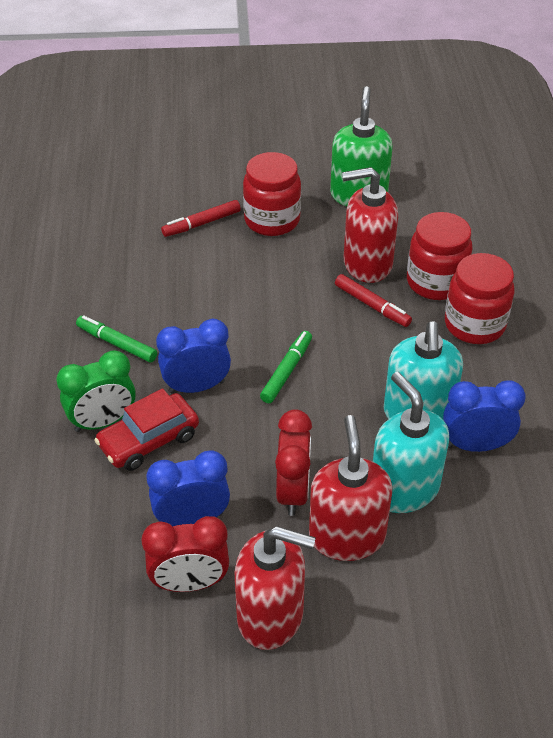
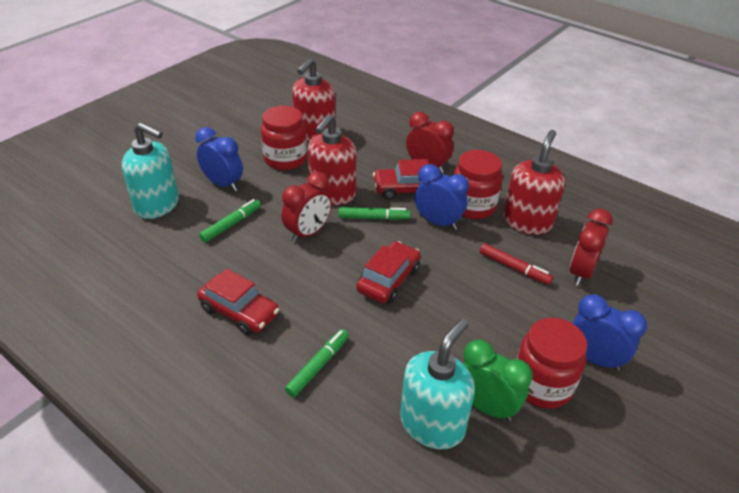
green marker: 2 -> 3
green soap dispenser: 1 -> 0
red car: 1 -> 3
red clock: 2 -> 3
red marker: 2 -> 1

